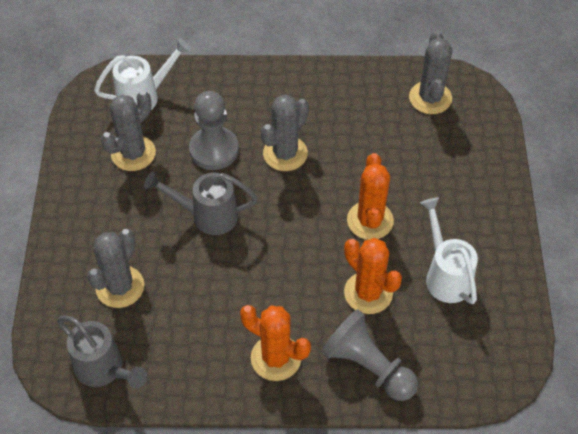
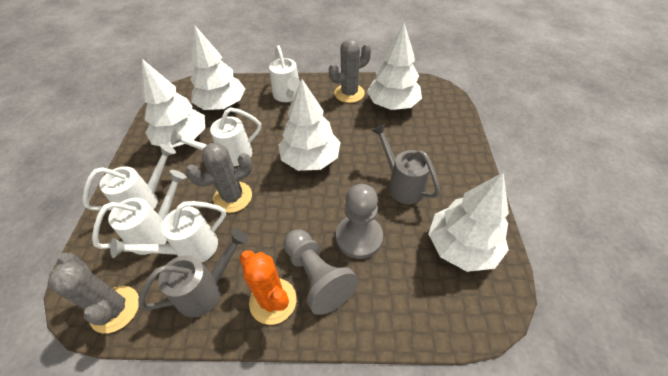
grey cactus: 4 -> 3
orange cactus: 3 -> 1
white tree: 0 -> 5
white watering can: 2 -> 5

